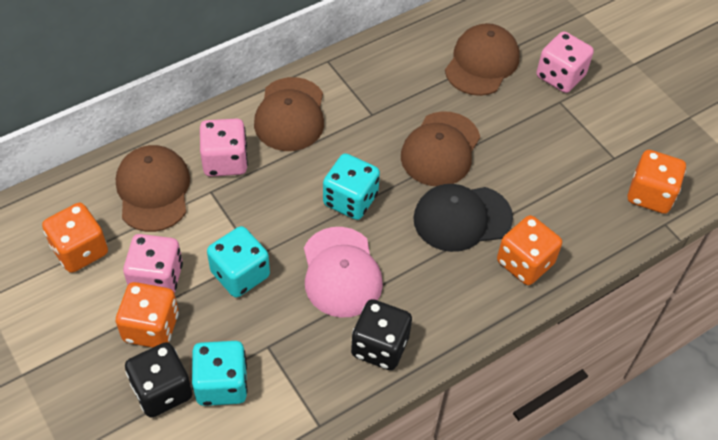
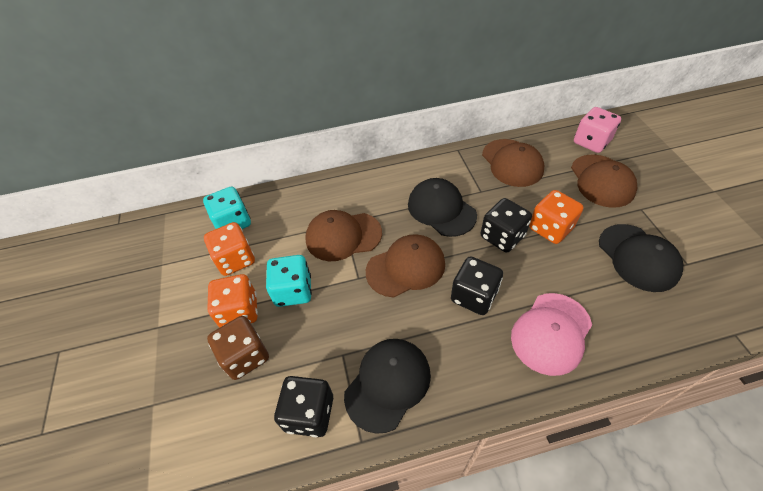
black cap: 1 -> 3
black dice: 2 -> 3
brown dice: 0 -> 1
orange dice: 4 -> 3
pink dice: 3 -> 1
turquoise dice: 3 -> 2

